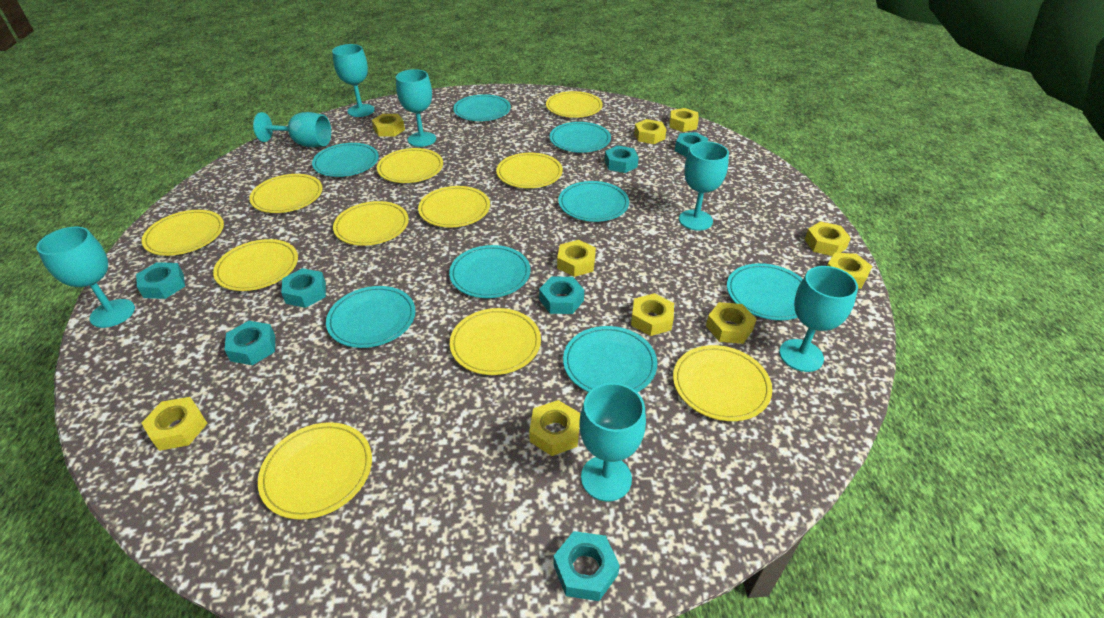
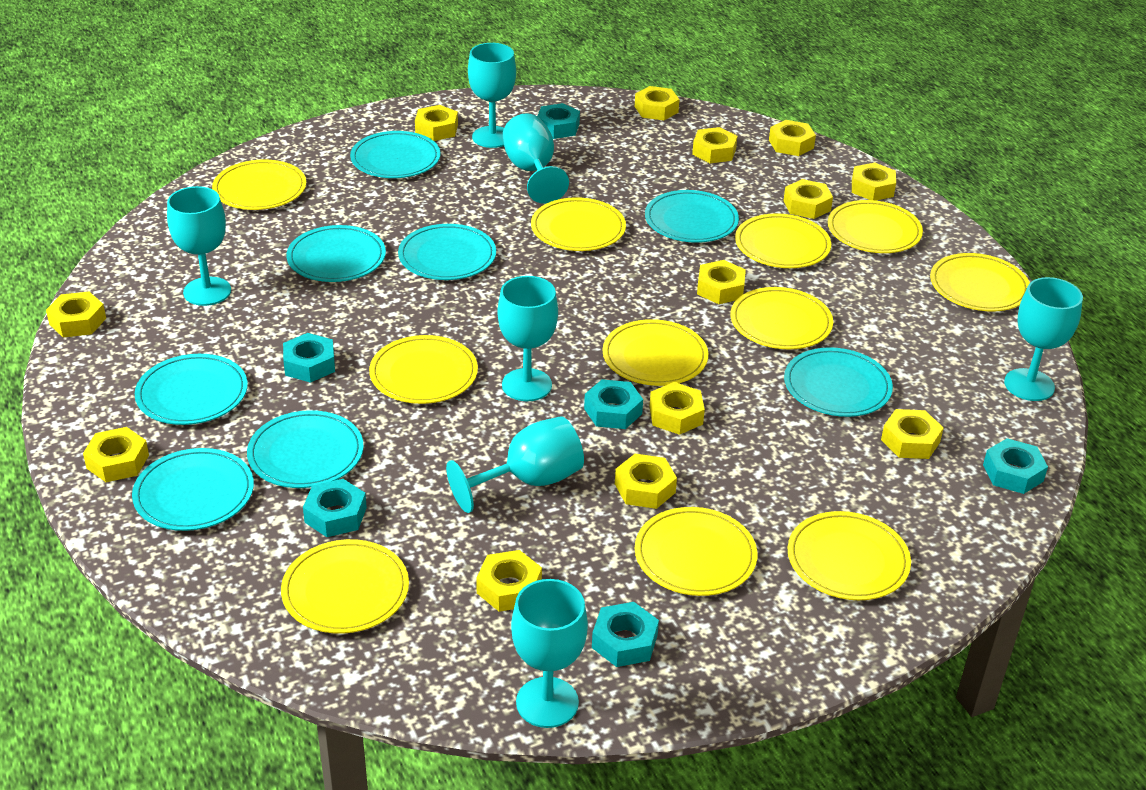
turquoise nut: 7 -> 6
yellow nut: 10 -> 13

